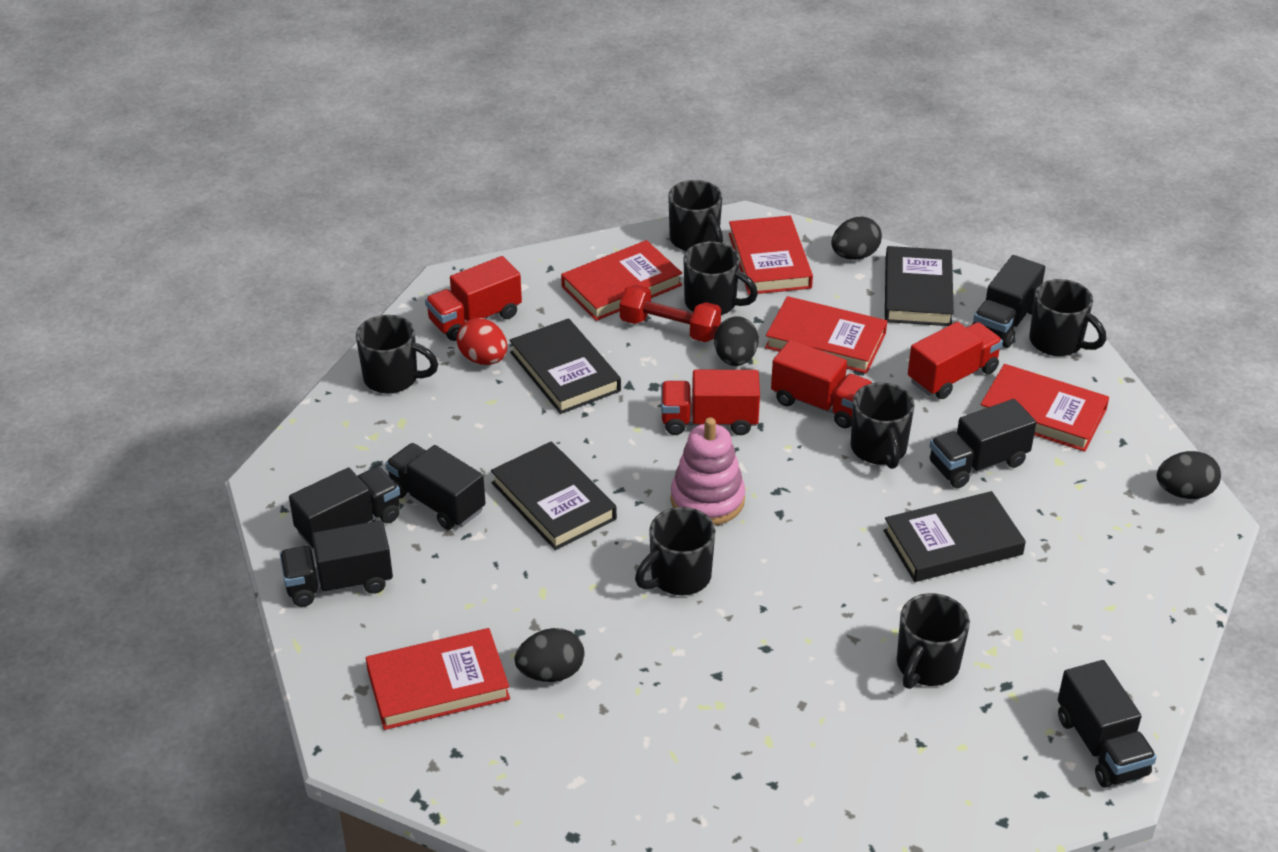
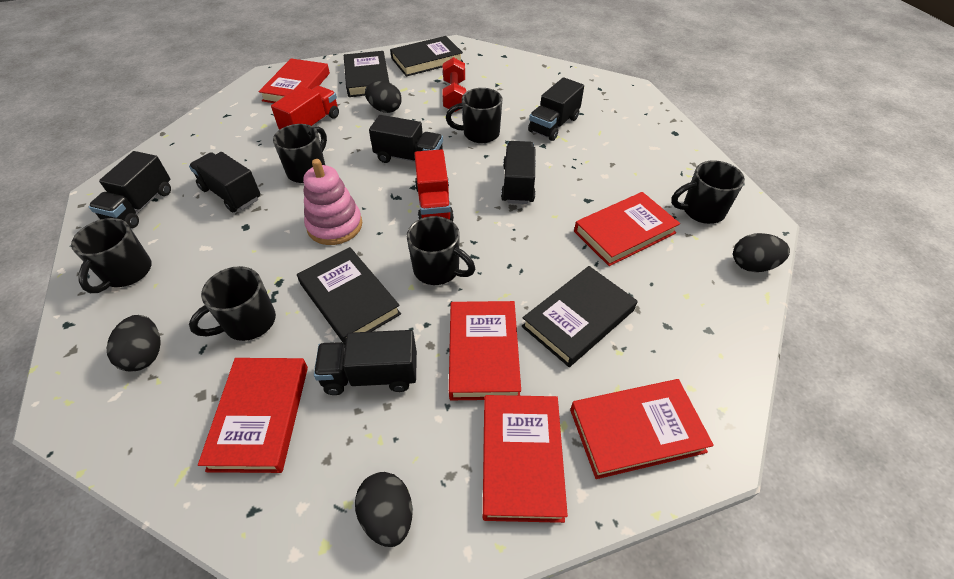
black mug: 7 -> 6
red book: 5 -> 6
red egg: 1 -> 0
red truck: 4 -> 2

